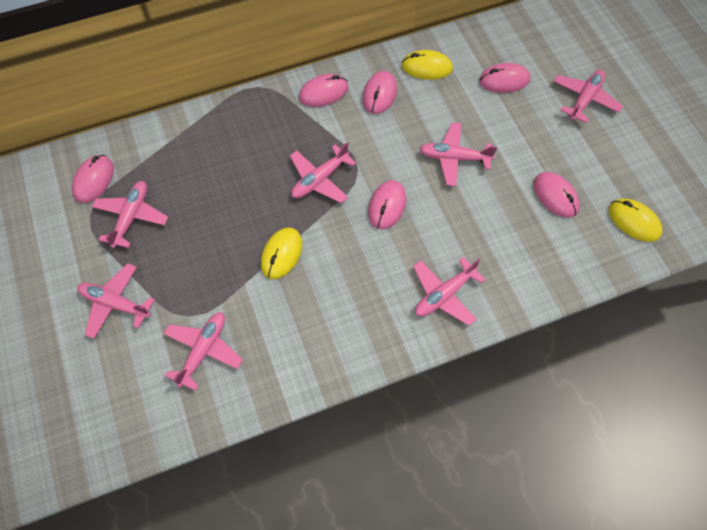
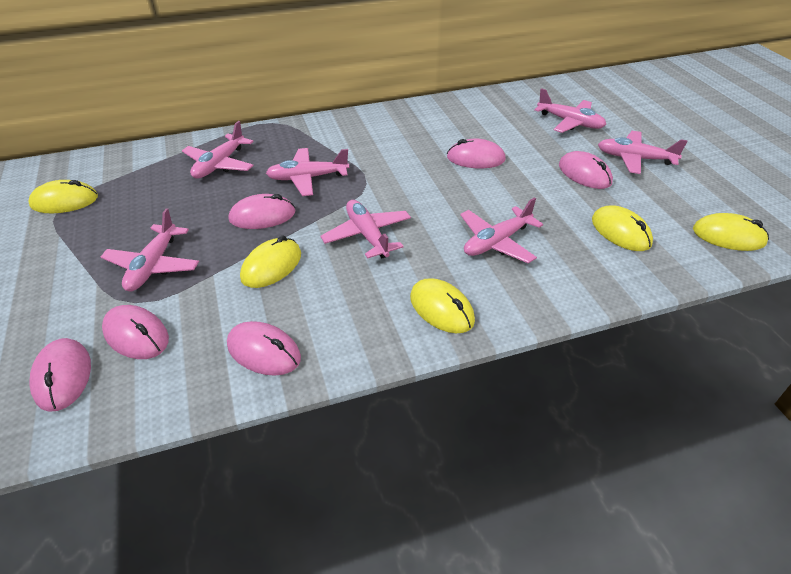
yellow mouse: 3 -> 5

